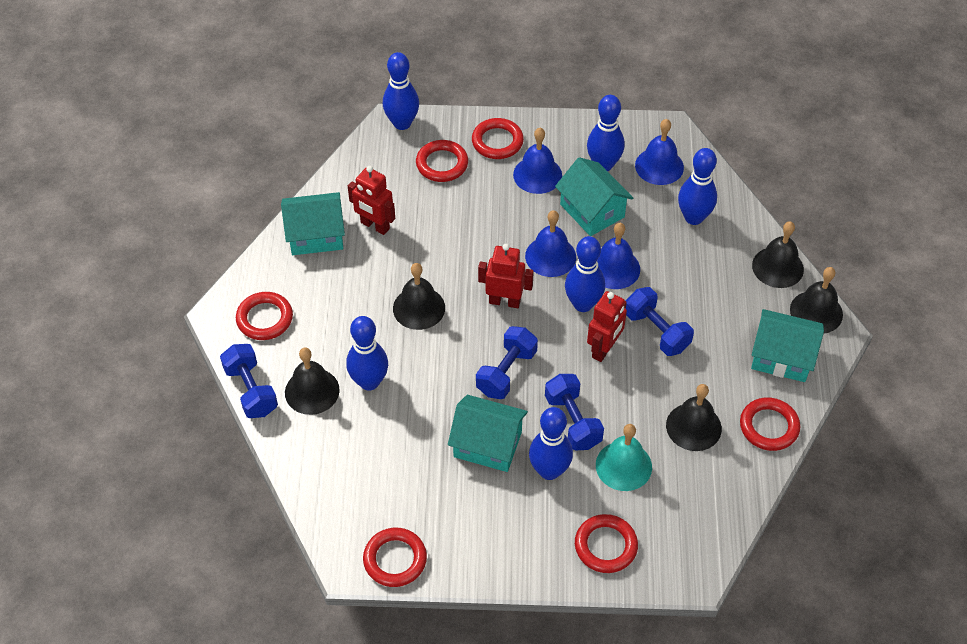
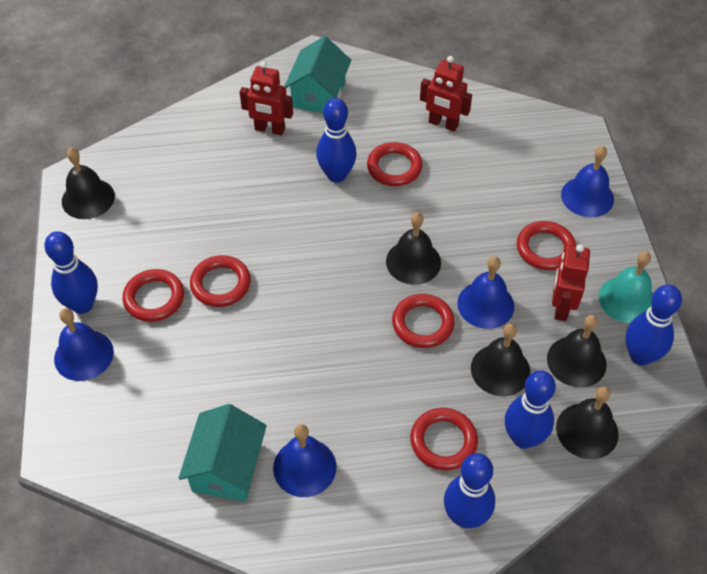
blue bowling pin: 6 -> 5
blue dumbbell: 4 -> 0
turquoise house: 4 -> 2

